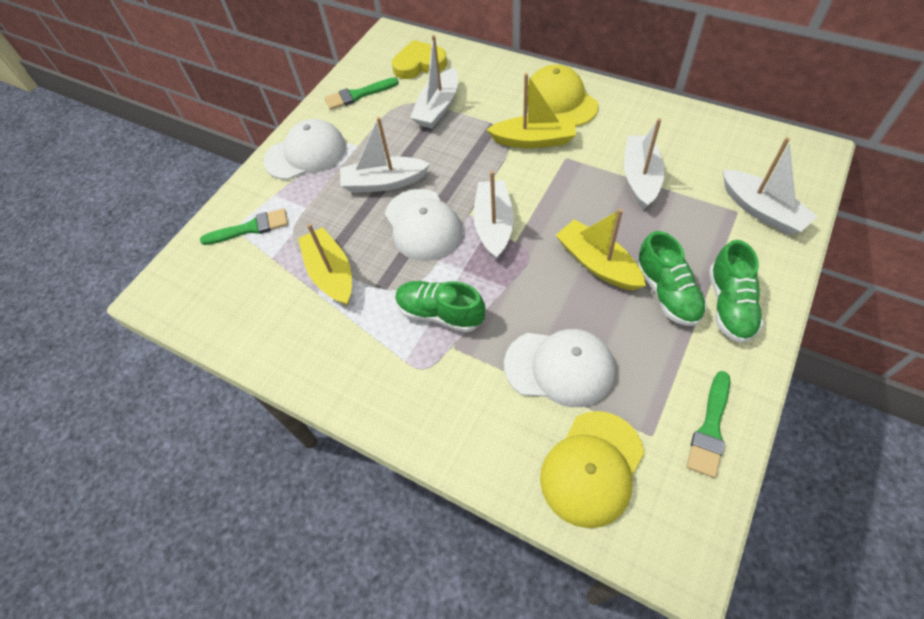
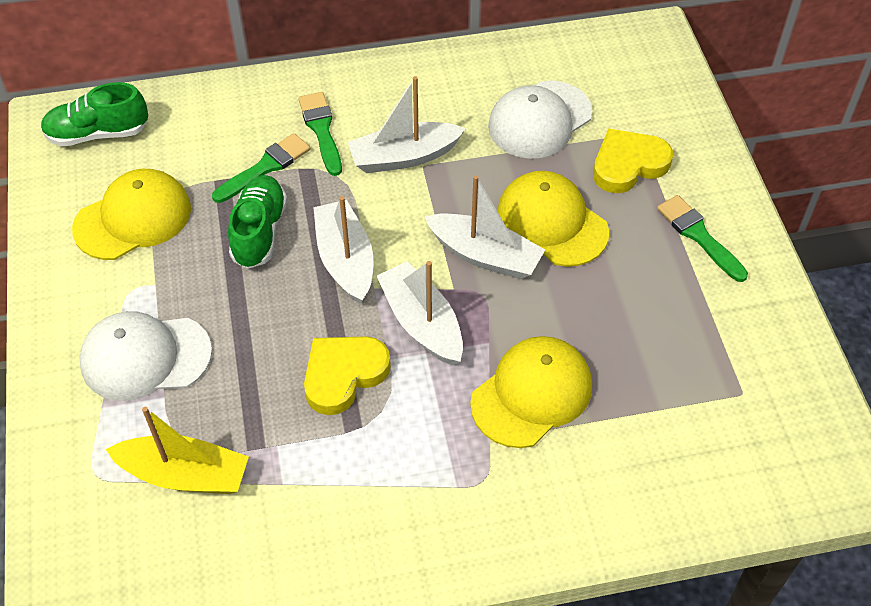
green shoe: 3 -> 2
white boat: 5 -> 4
white cap: 3 -> 2
yellow boat: 3 -> 1
yellow cap: 2 -> 3
yellow heart: 1 -> 2

